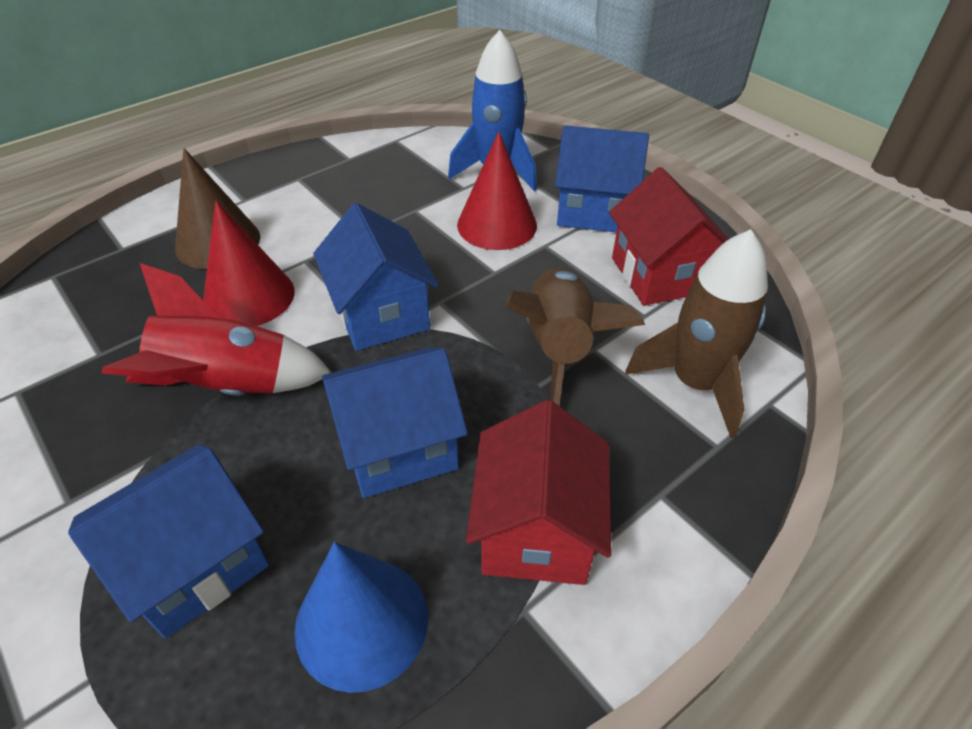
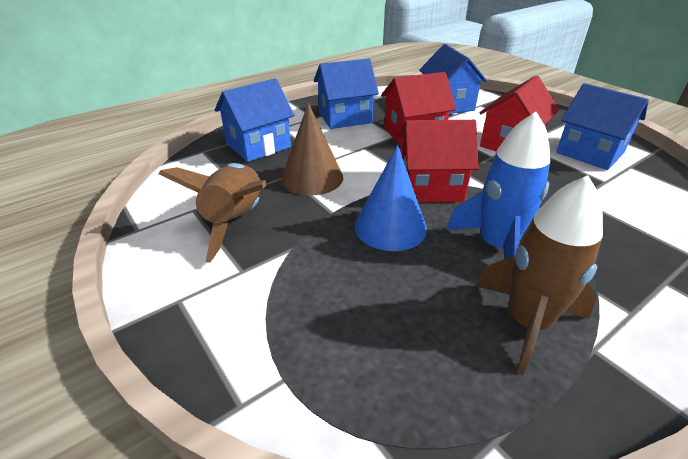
red cone: 2 -> 0
red house: 2 -> 3
red rocket: 1 -> 0

